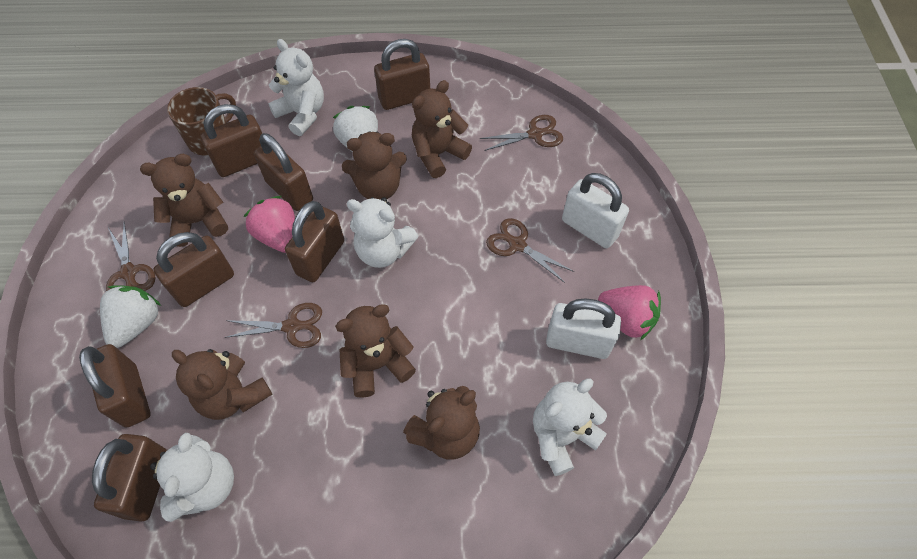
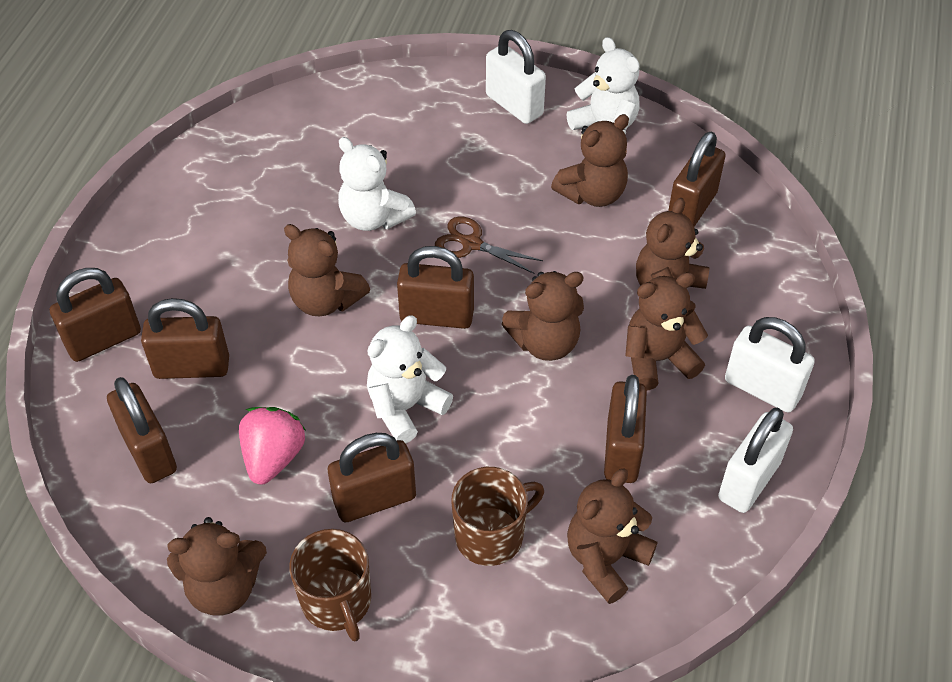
brown mug: 1 -> 2
brown scissors: 4 -> 1
brown teddy bear: 6 -> 7
pink strawberry: 2 -> 1
white padlock: 2 -> 3
white strawberry: 2 -> 0
white teddy bear: 4 -> 3

